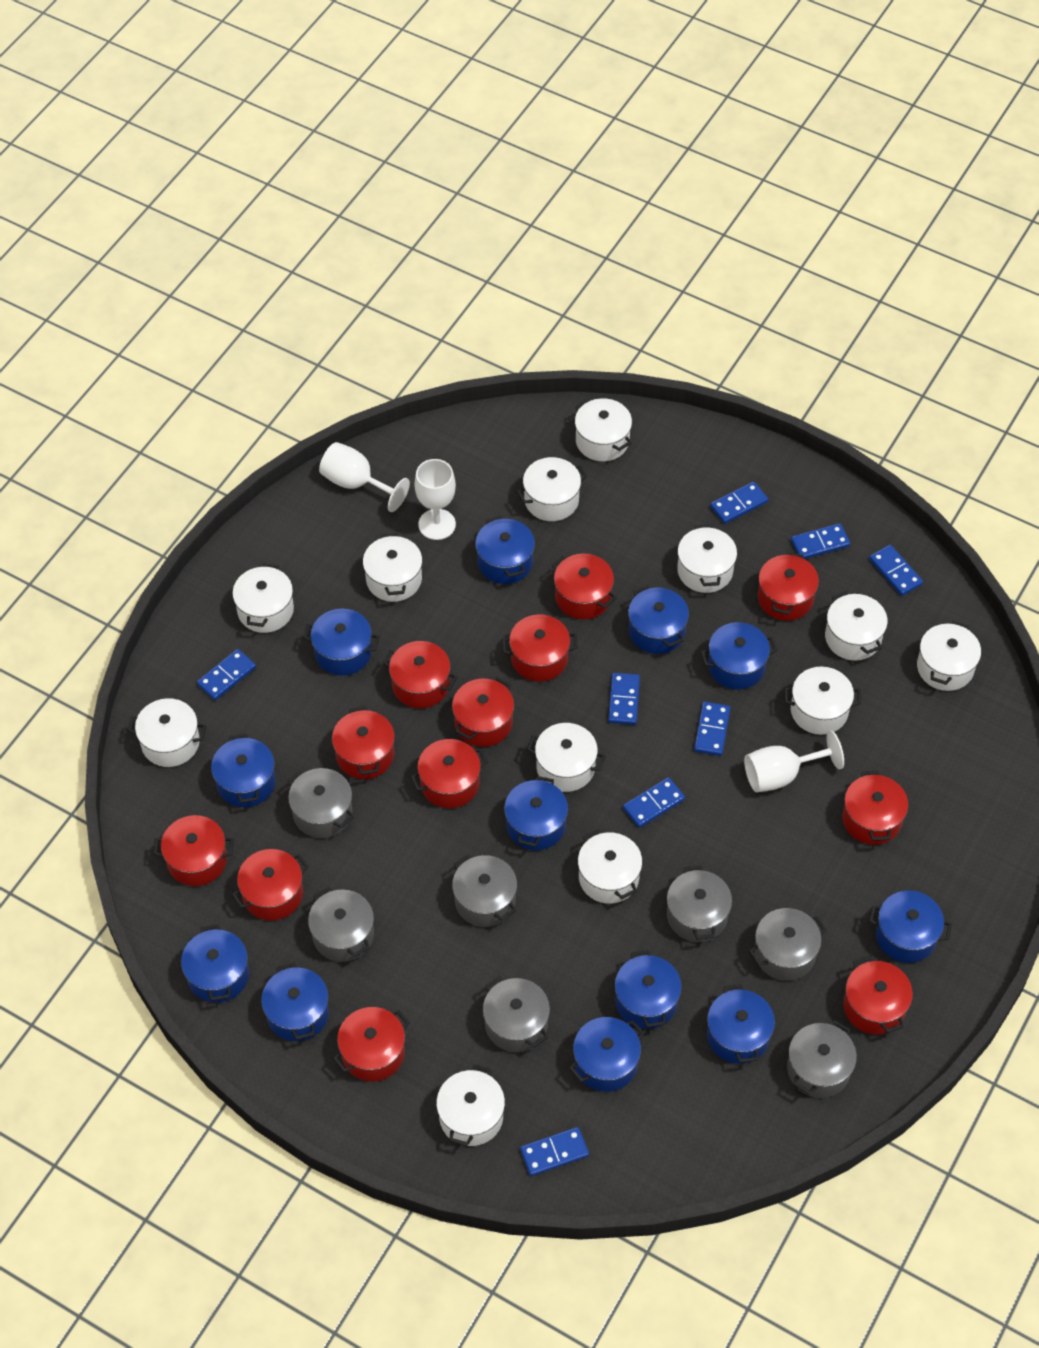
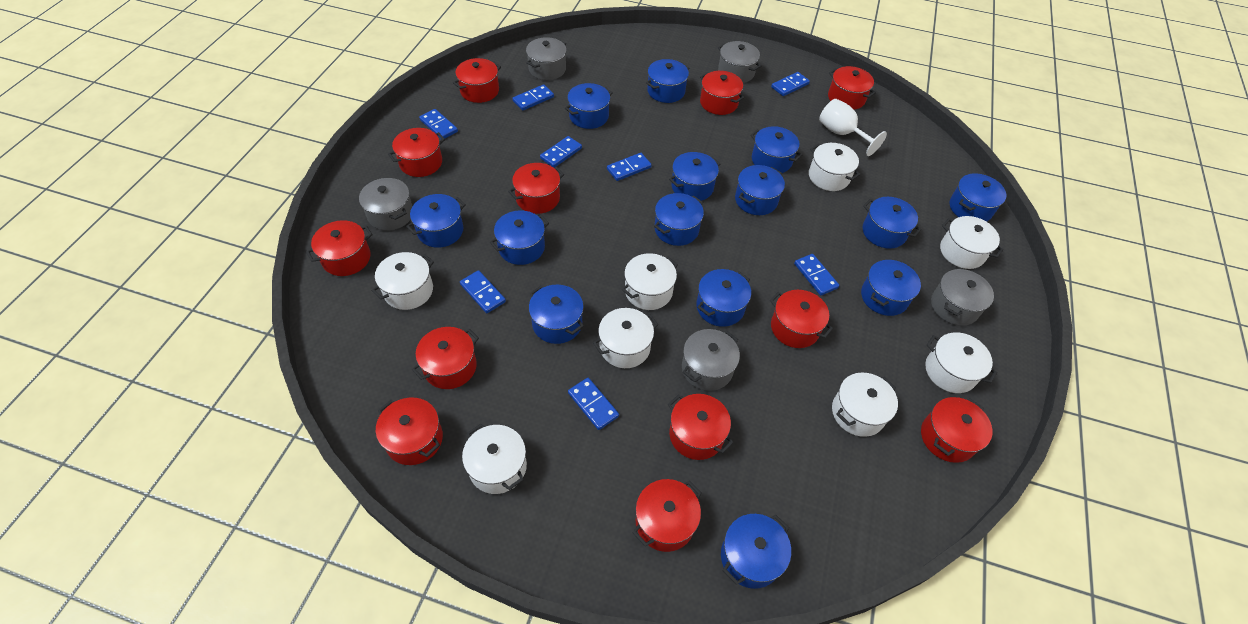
blue pot: 12 -> 14
grey pot: 7 -> 5
white goblet: 3 -> 1
white pot: 12 -> 8

